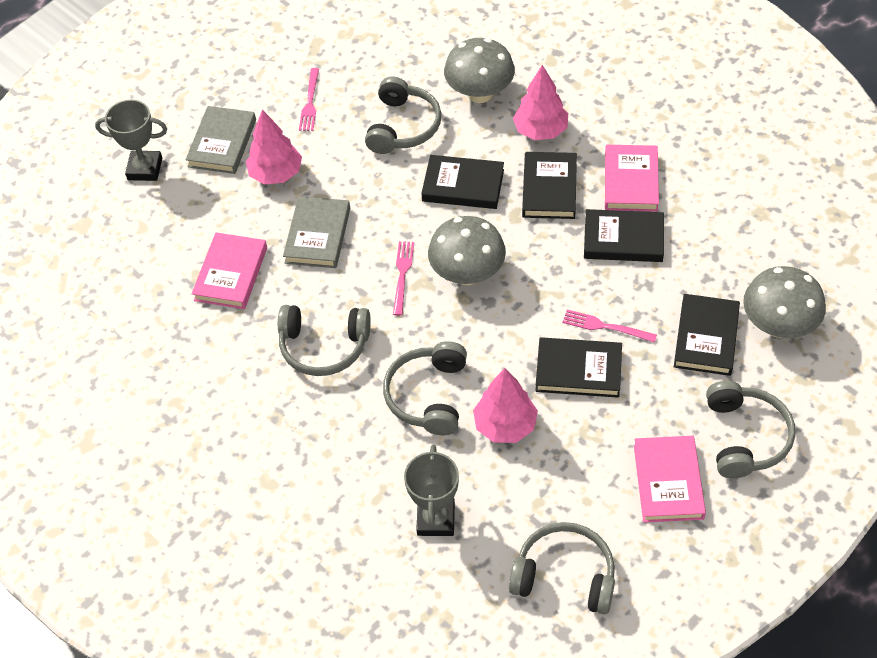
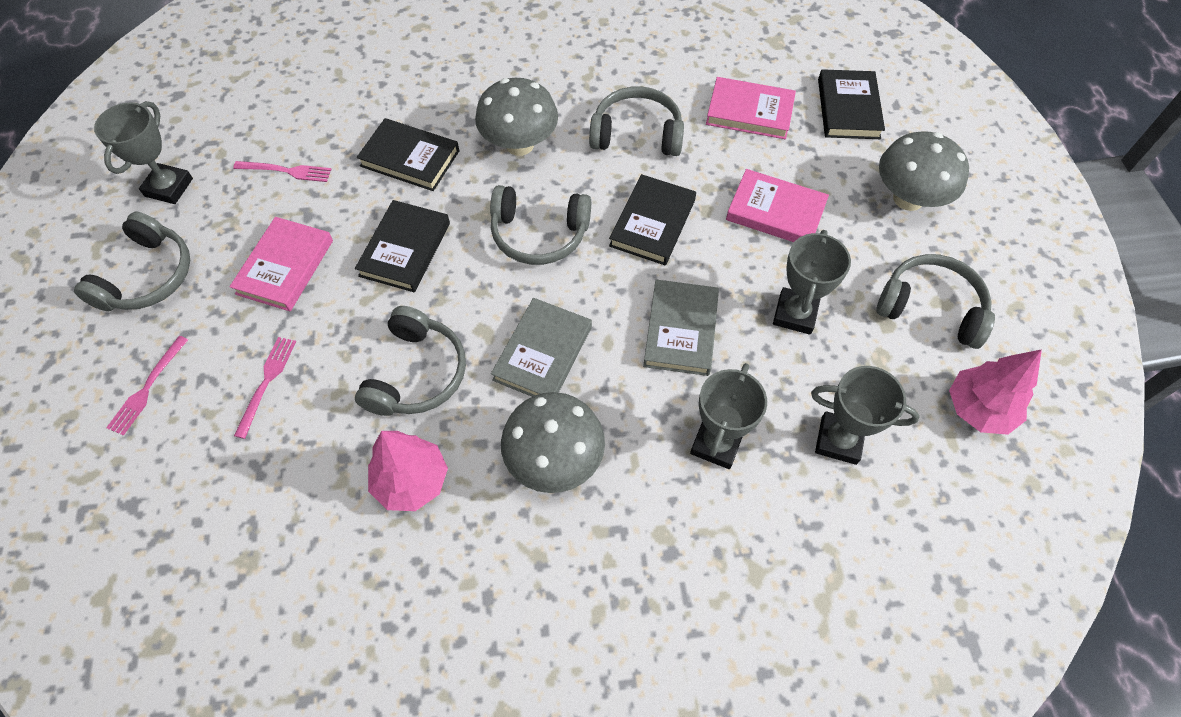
black book: 5 -> 4
grey trophy: 2 -> 4
pink tree: 3 -> 2

